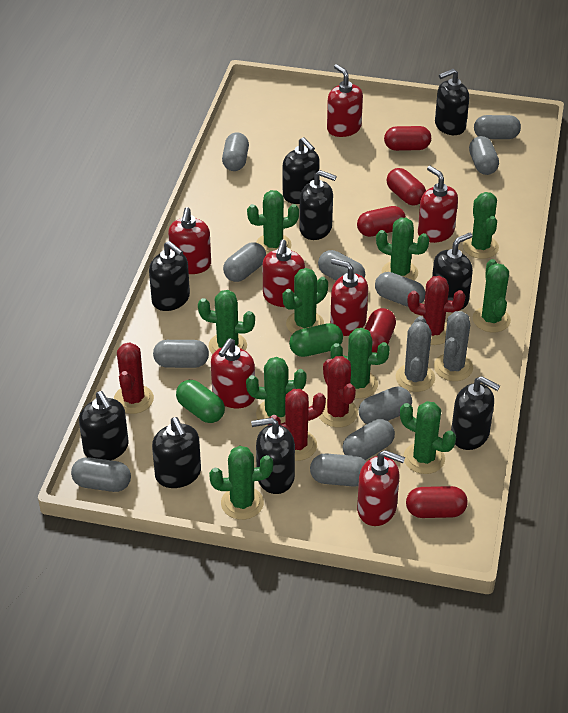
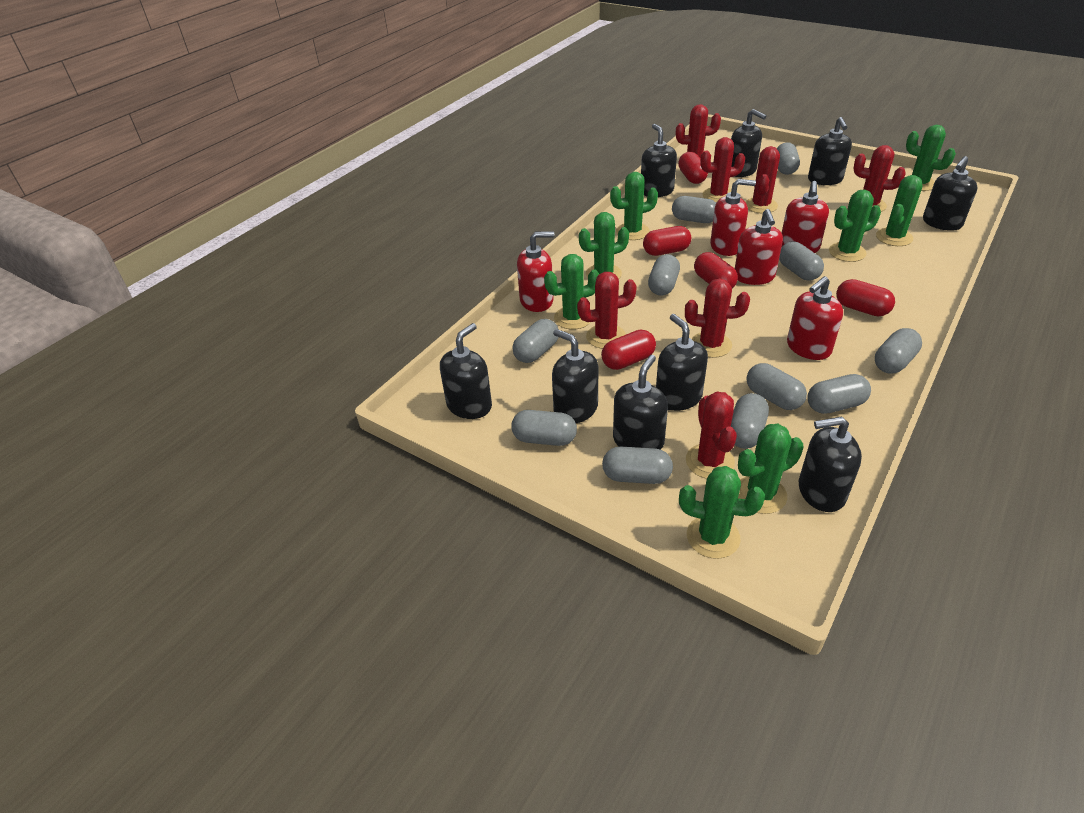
green cactus: 10 -> 8
green capsule: 2 -> 0
grey cactus: 2 -> 0
red cactus: 4 -> 7
red soap dispenser: 7 -> 5

